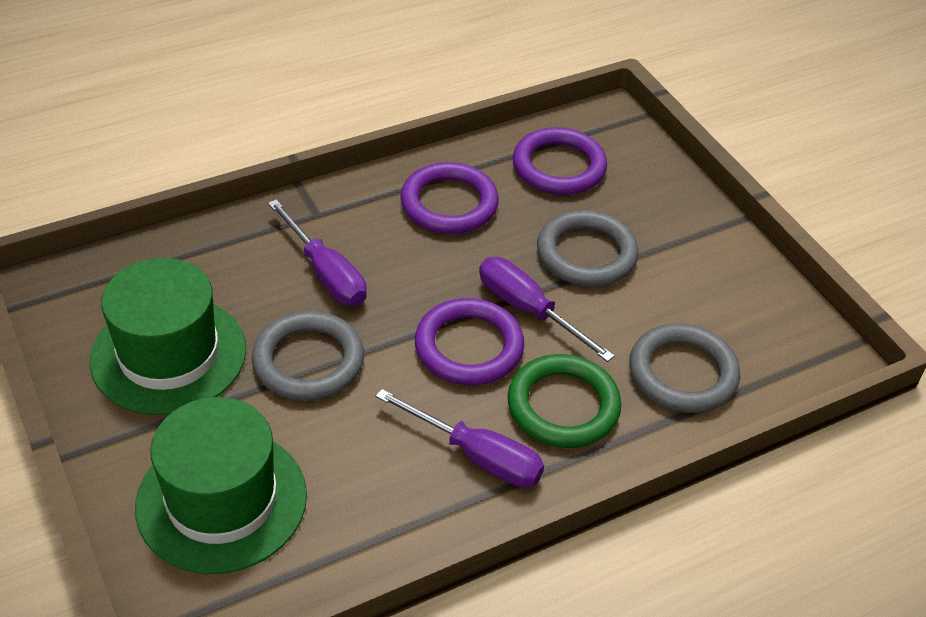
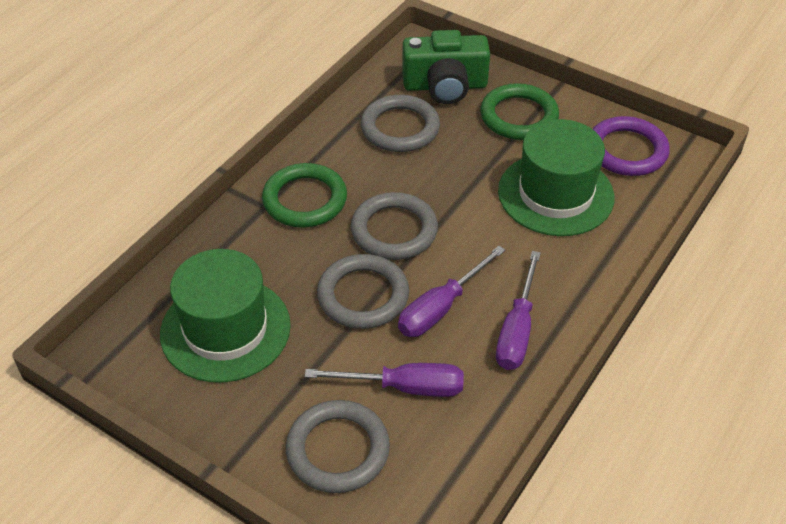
green camera: 0 -> 1
green ring: 1 -> 2
grey ring: 3 -> 4
purple ring: 3 -> 1

